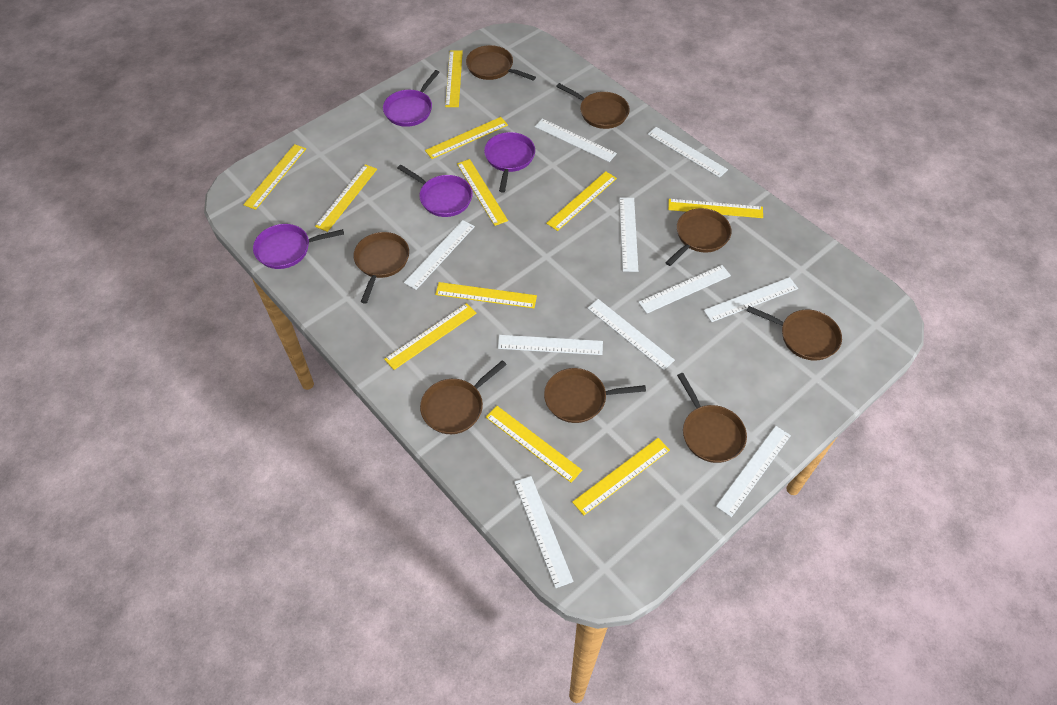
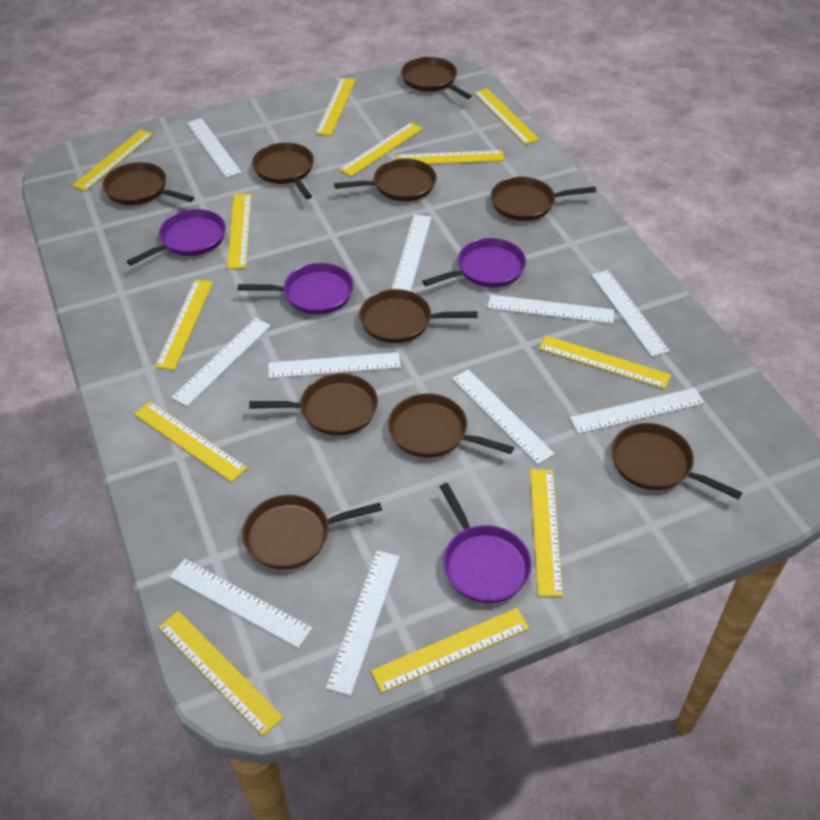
brown pan: 8 -> 10
yellow ruler: 11 -> 12

